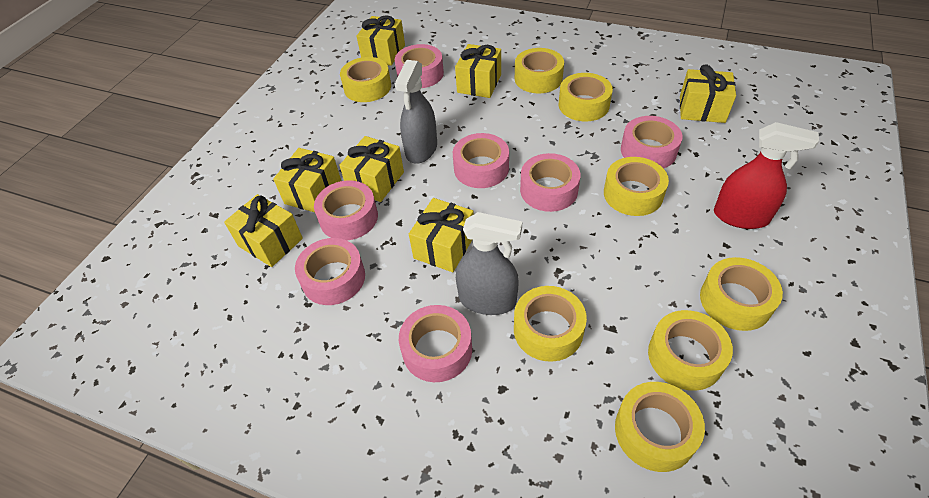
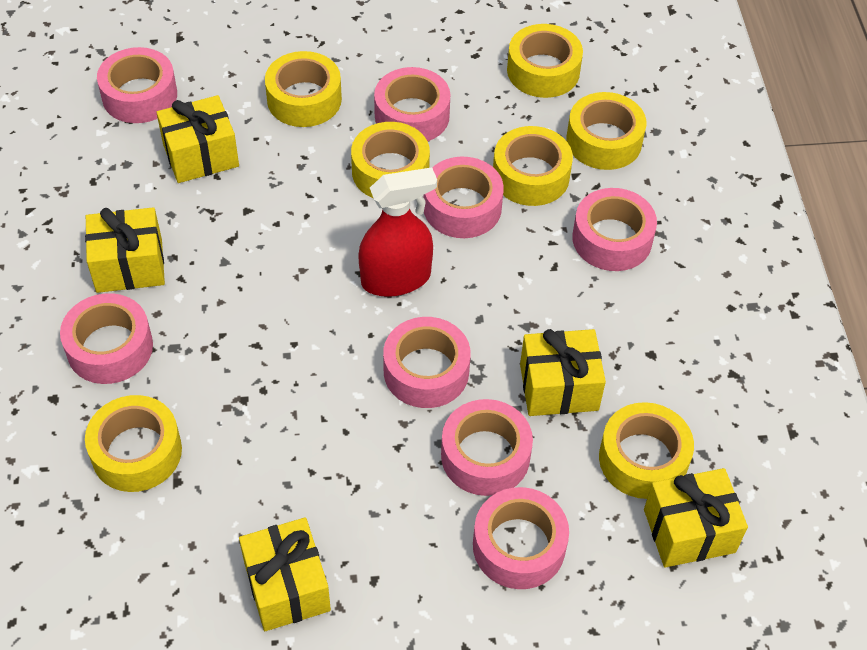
grey spray bottle: 2 -> 0
pink tape: 7 -> 8
yellow gift: 7 -> 5
yellow tape: 8 -> 7

